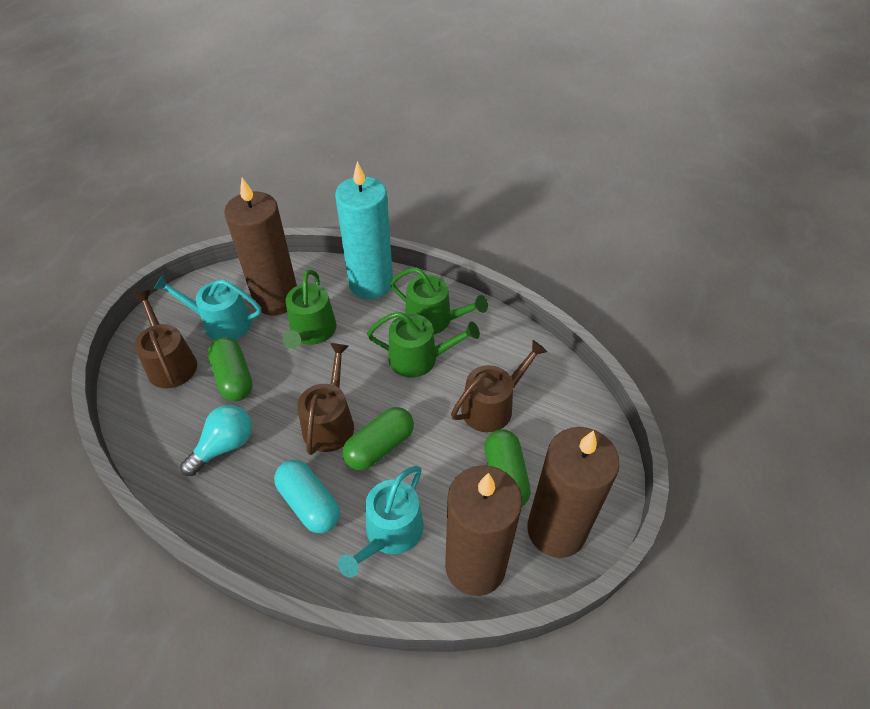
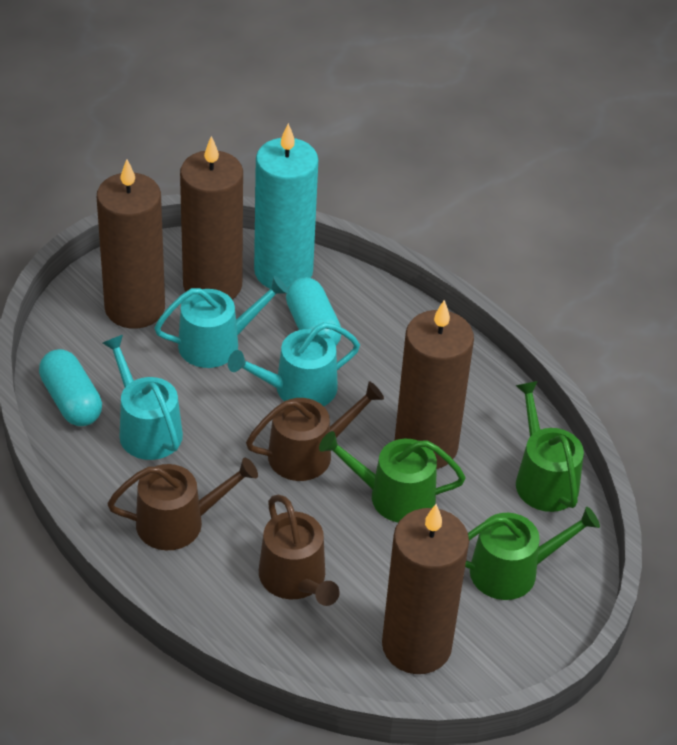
brown candle: 3 -> 4
green capsule: 3 -> 0
turquoise capsule: 1 -> 2
turquoise light bulb: 1 -> 0
turquoise watering can: 2 -> 3

